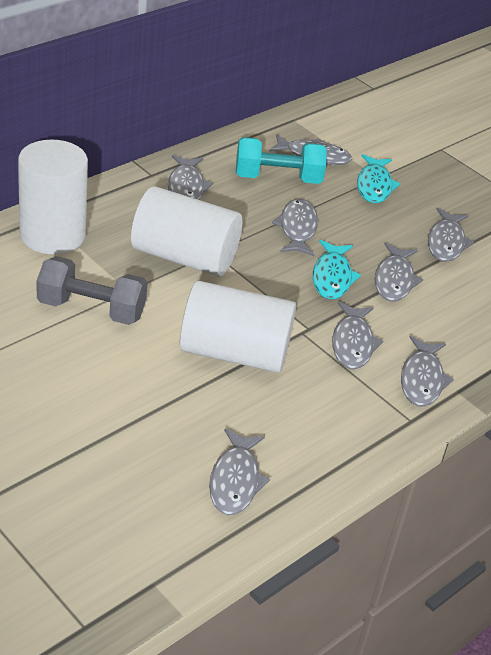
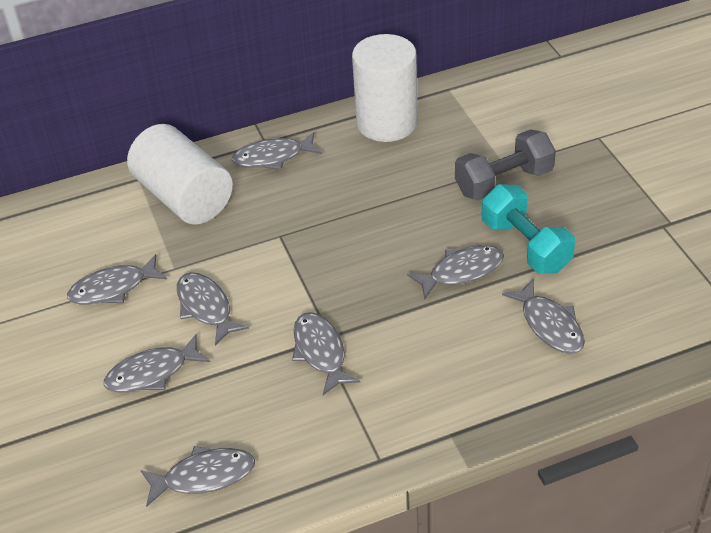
turquoise fish: 2 -> 0
white cylinder: 3 -> 2

